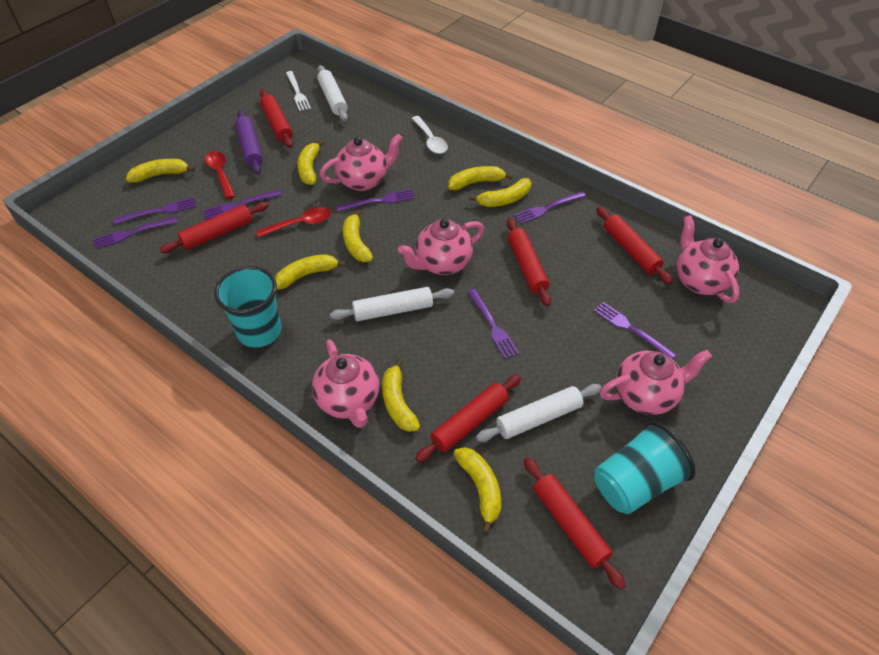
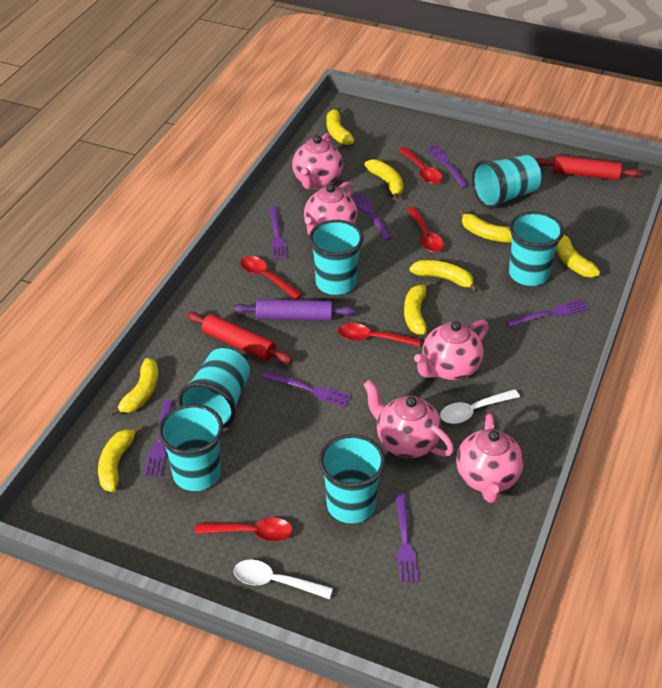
red rolling pin: 6 -> 2
red spoon: 2 -> 5
turquoise cup: 2 -> 6
white fork: 1 -> 0
white rolling pin: 3 -> 0
white spoon: 1 -> 2

